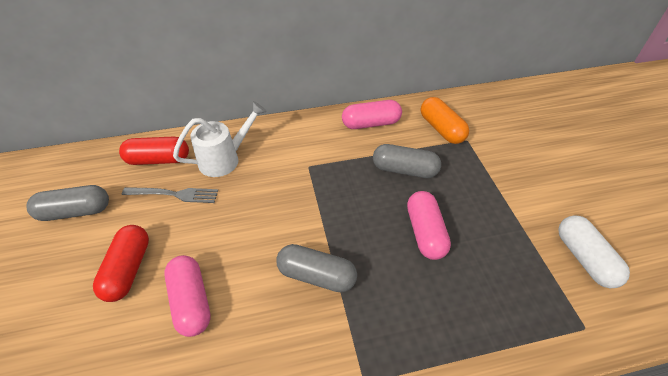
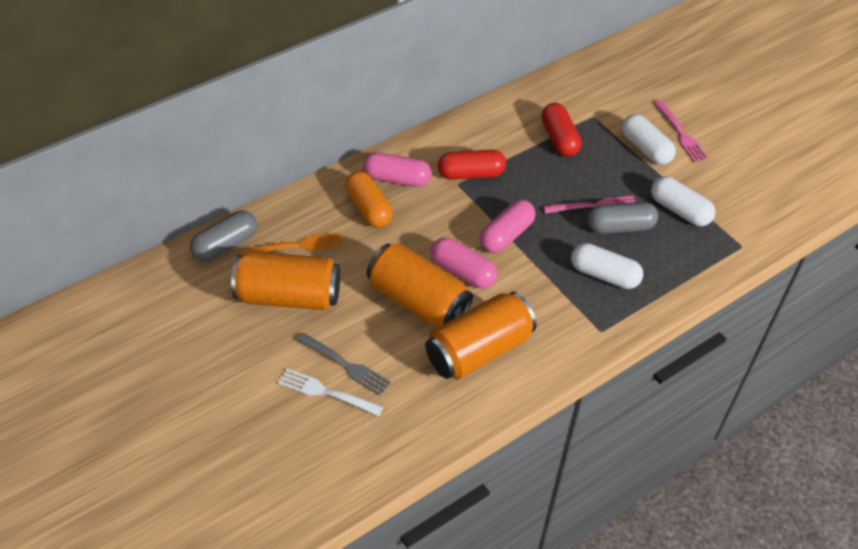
grey capsule: 3 -> 2
orange can: 0 -> 3
orange fork: 0 -> 1
pink fork: 0 -> 2
white capsule: 1 -> 3
white fork: 0 -> 1
white watering can: 1 -> 0

